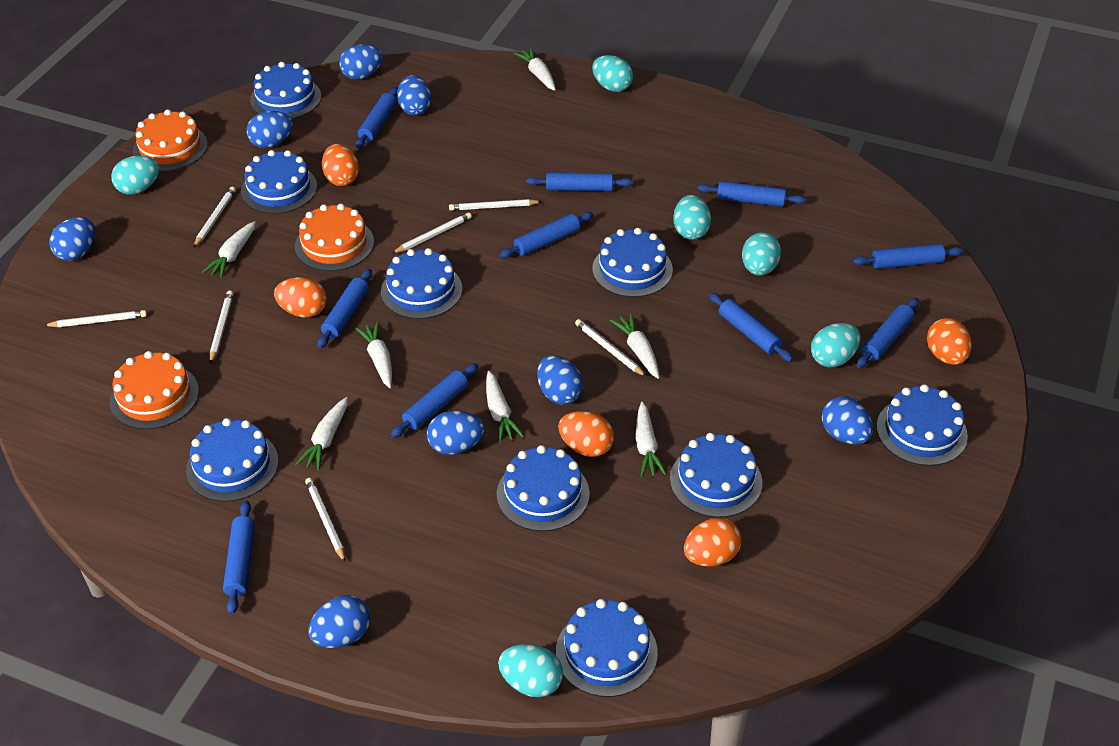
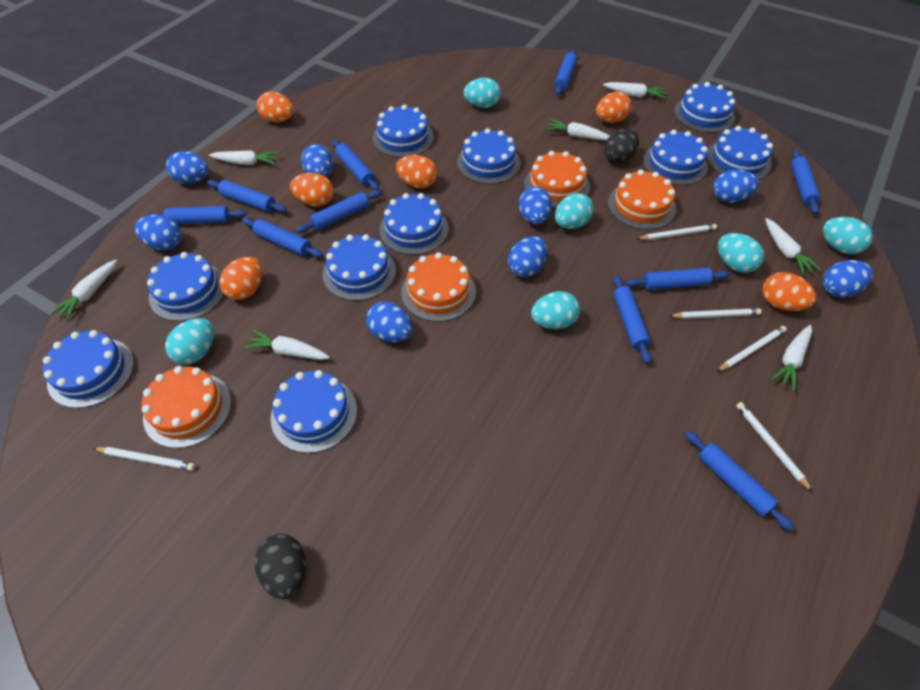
black egg: 0 -> 2
blue cake: 9 -> 10
orange cake: 3 -> 4
orange egg: 5 -> 6
white pencil: 7 -> 5

